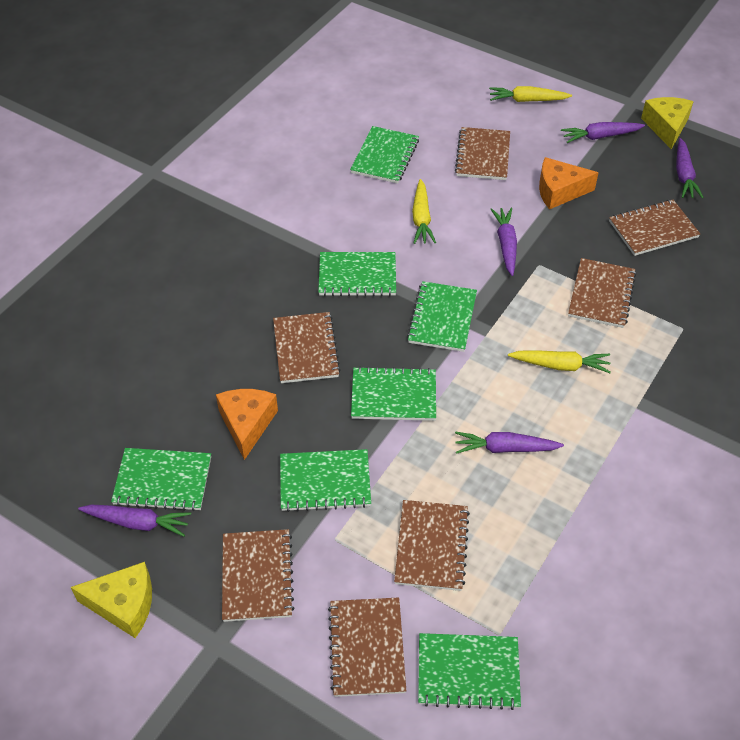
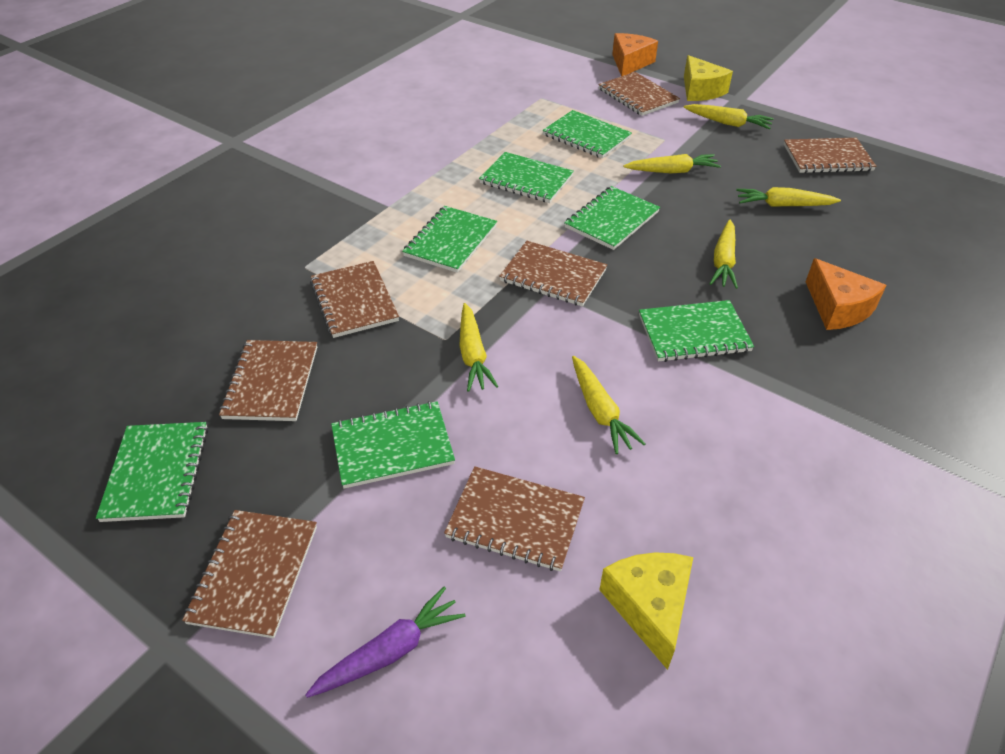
purple carrot: 5 -> 1
yellow carrot: 3 -> 6

